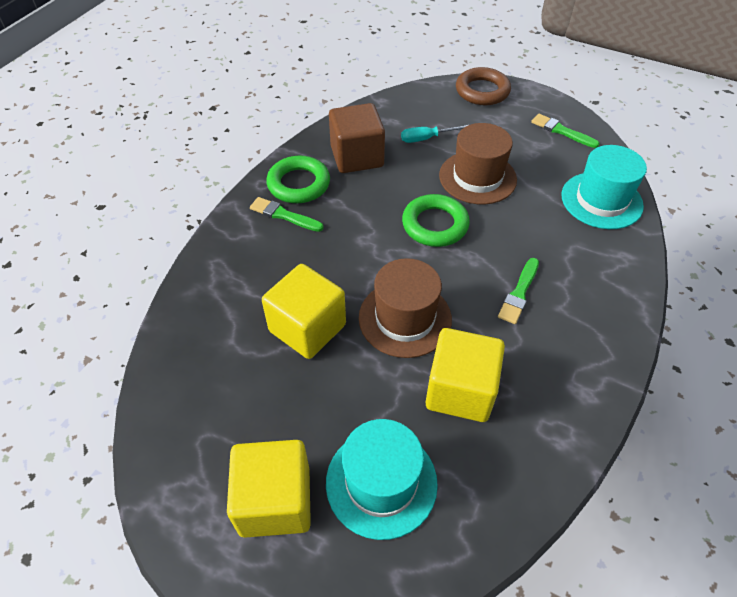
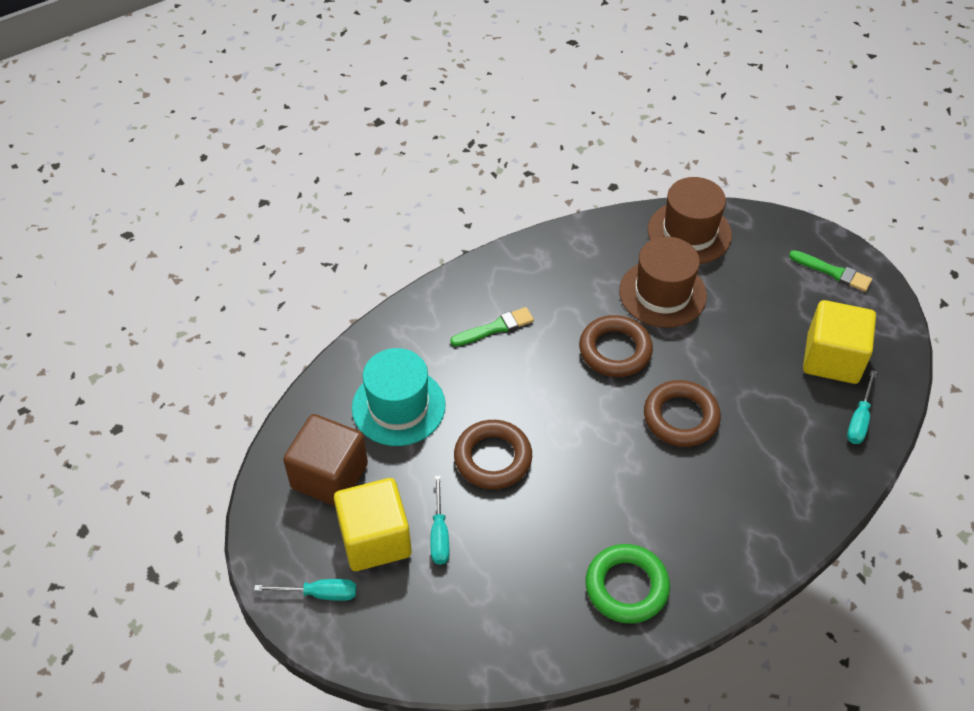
brown ring: 1 -> 3
green brush: 3 -> 2
green ring: 2 -> 1
turquoise hat: 2 -> 1
turquoise screwdriver: 1 -> 3
yellow cube: 3 -> 2

